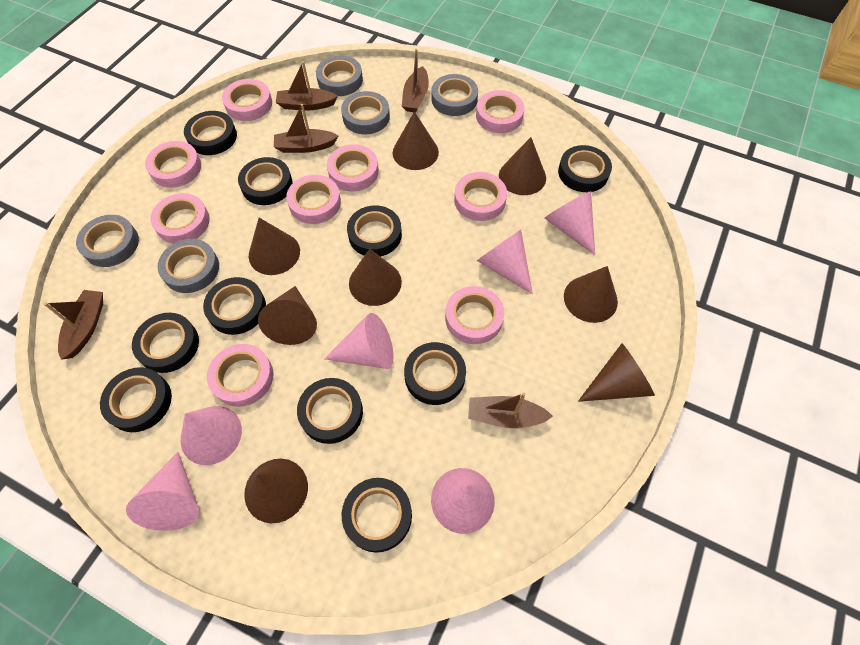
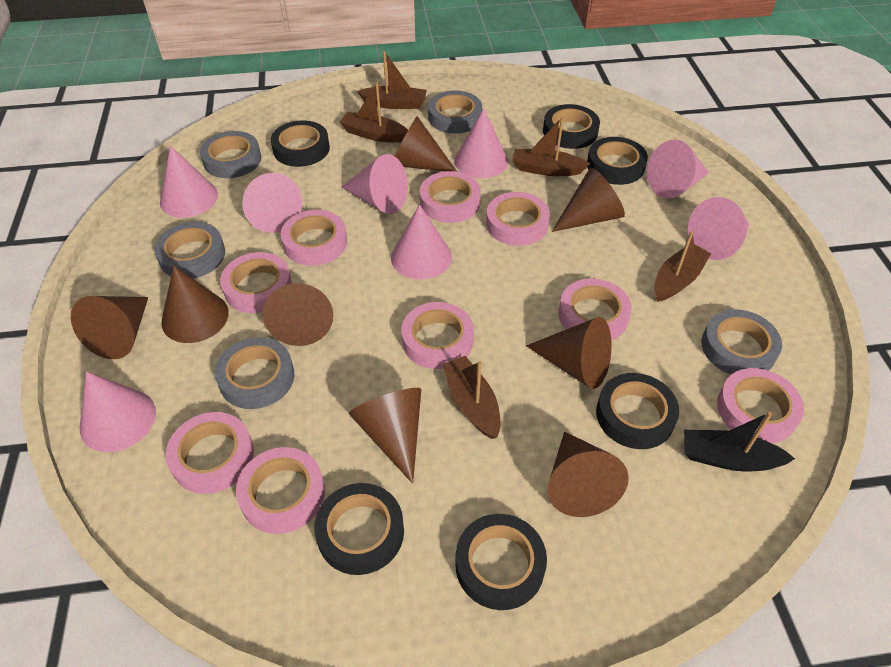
black boat: 0 -> 1
black tape: 10 -> 6
pink cone: 6 -> 8

